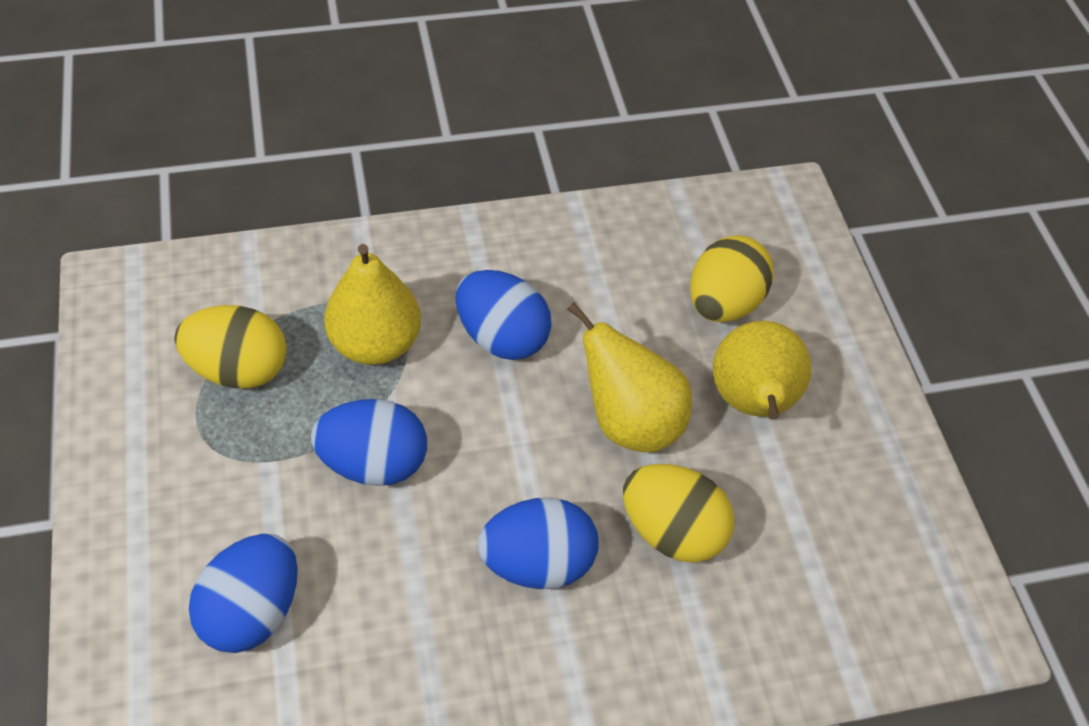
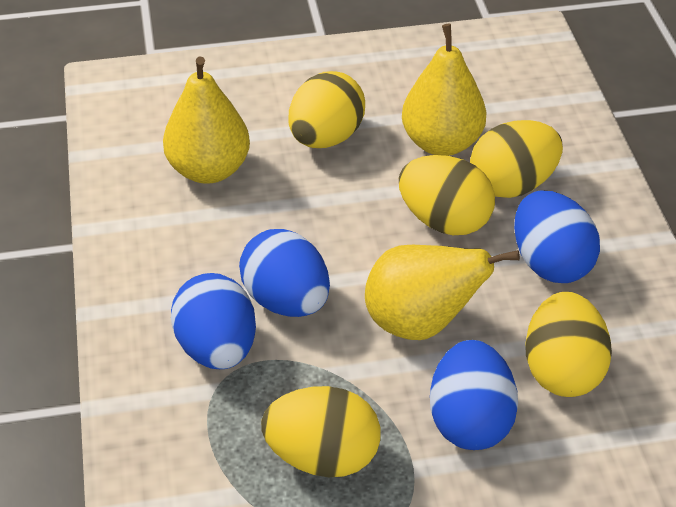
yellow egg: 3 -> 5

